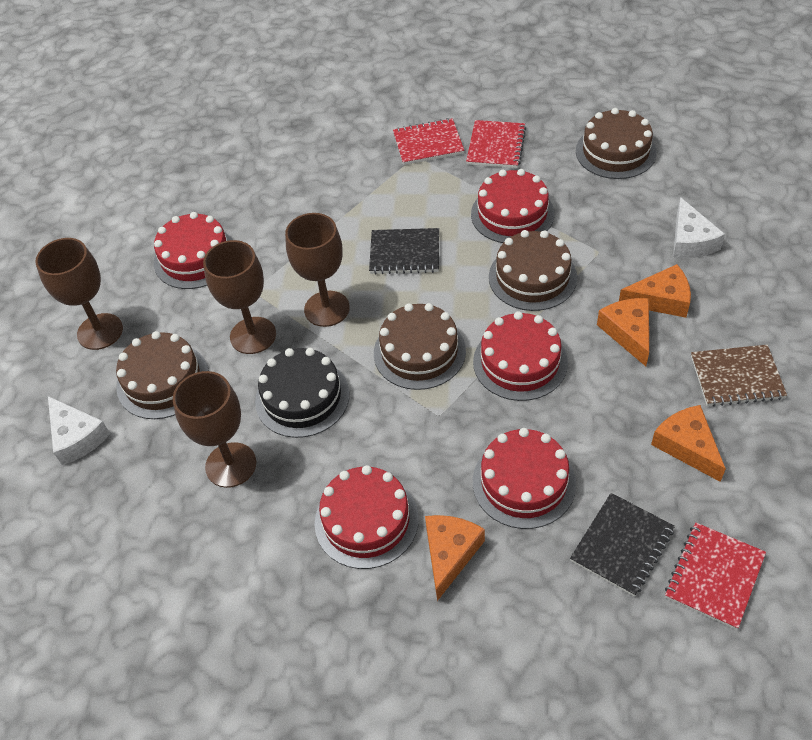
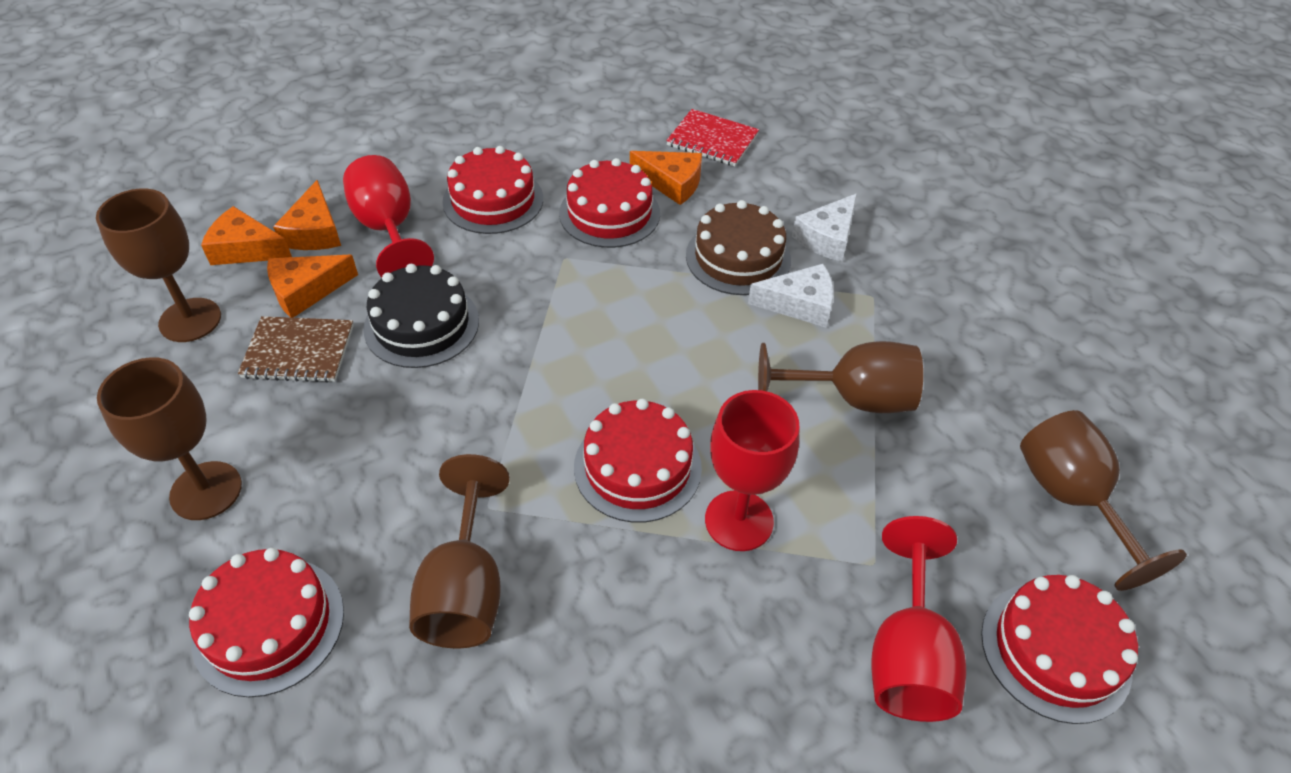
black notebook: 2 -> 0
brown cake: 4 -> 1
brown goblet: 4 -> 5
red goblet: 0 -> 3
red notebook: 3 -> 1

